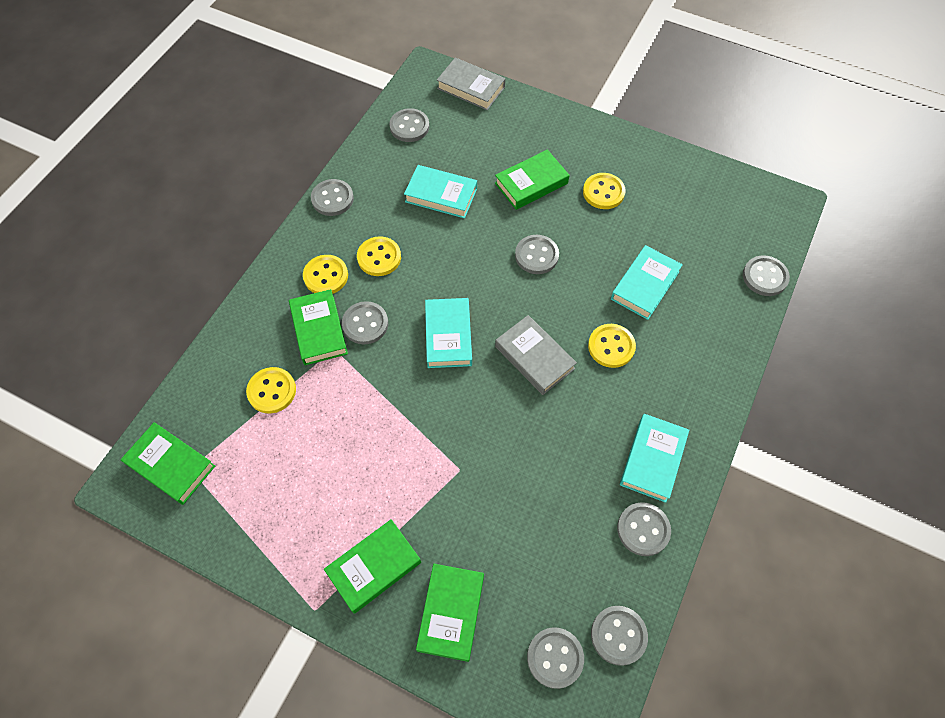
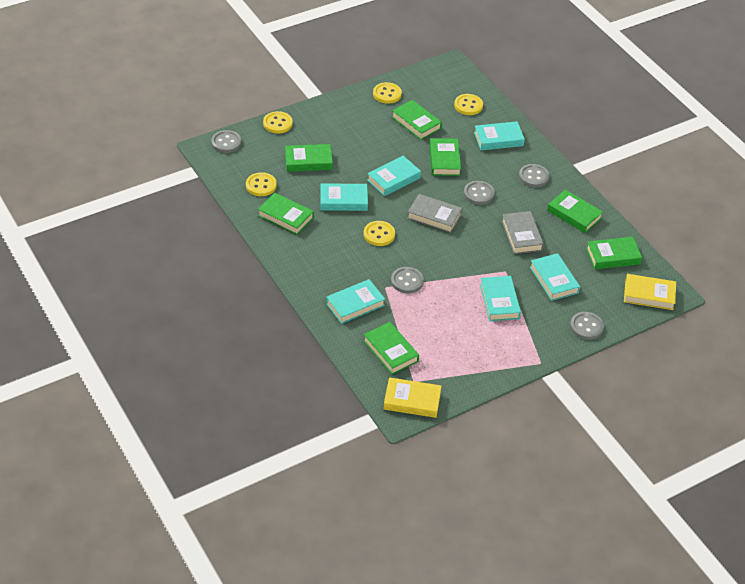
green book: 5 -> 7
grey button: 8 -> 5
turquoise book: 4 -> 6
yellow book: 0 -> 2

